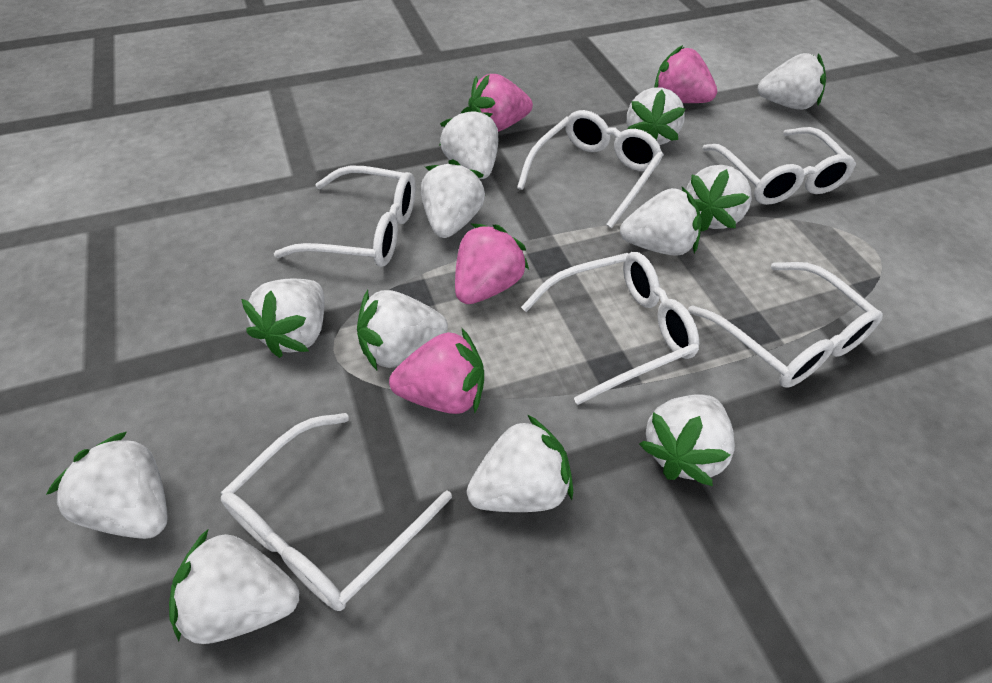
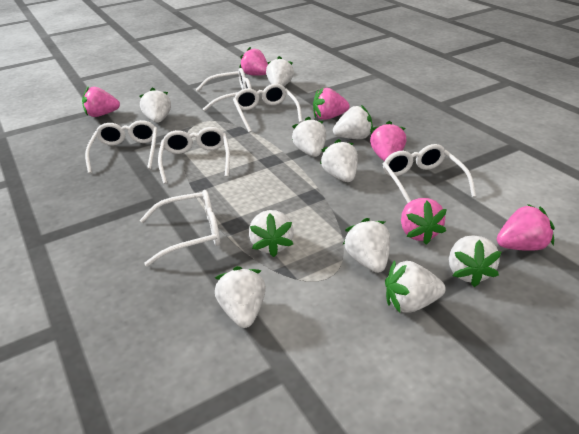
pink strawberry: 4 -> 6
white strawberry: 12 -> 10

